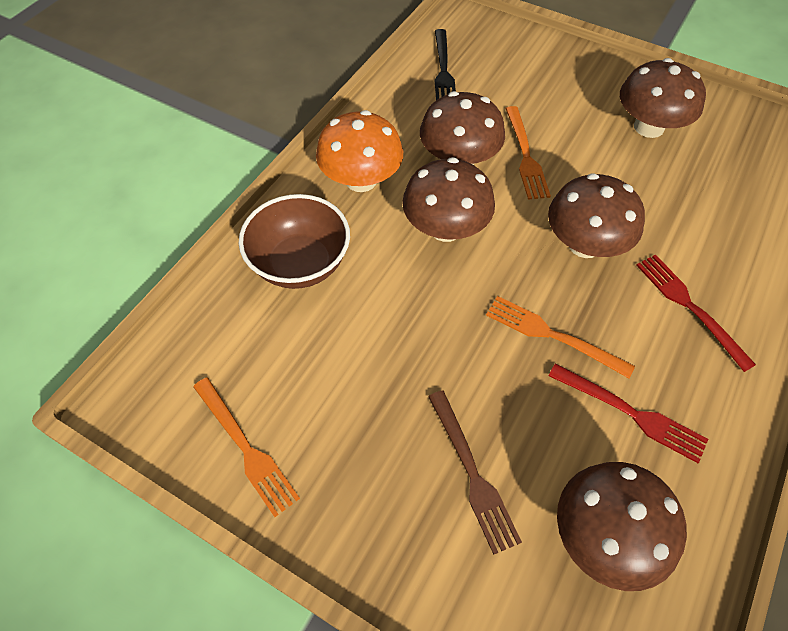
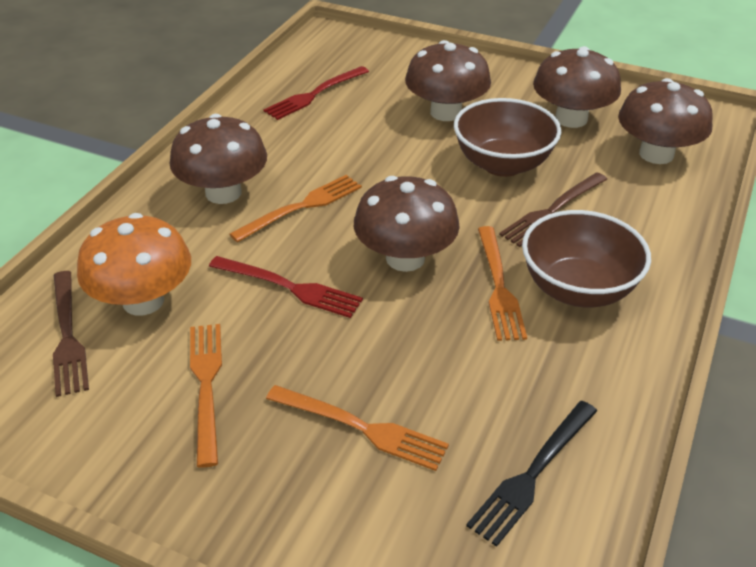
brown bowl: 1 -> 2
brown fork: 1 -> 2
orange fork: 3 -> 4

